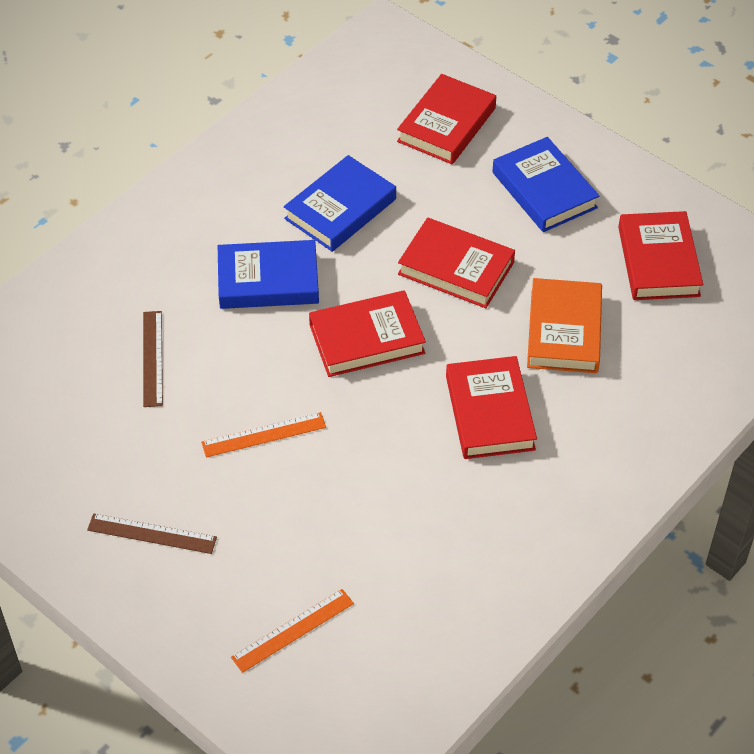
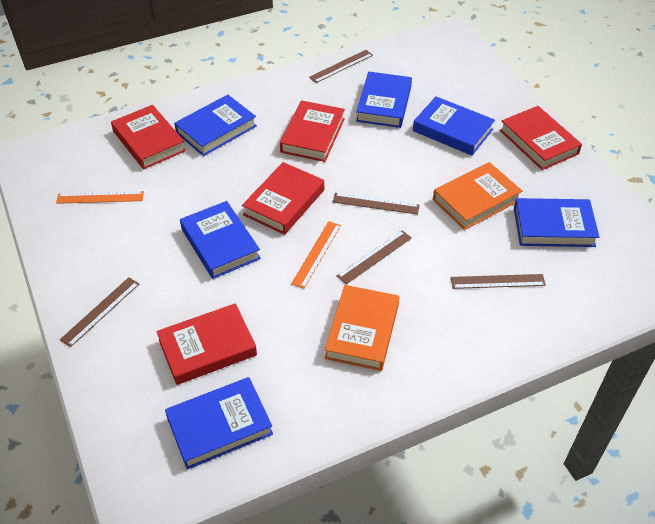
blue book: 3 -> 6
brown ruler: 2 -> 5
orange book: 1 -> 2

